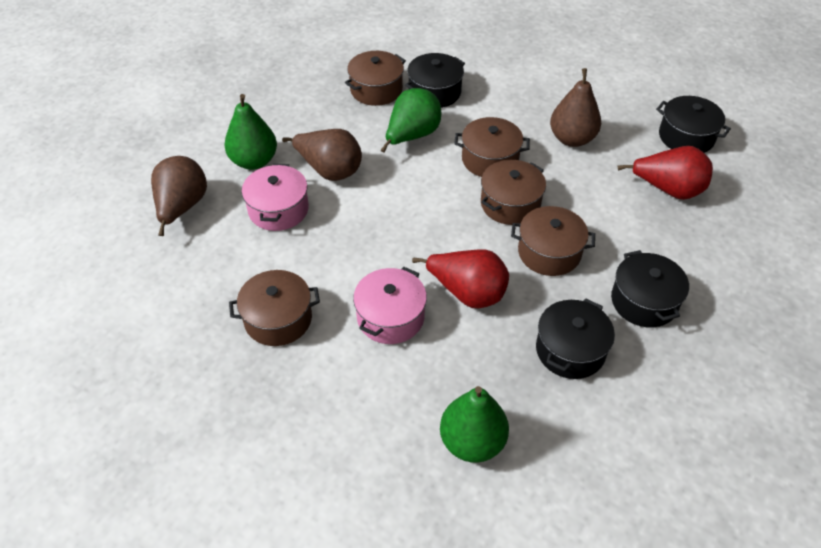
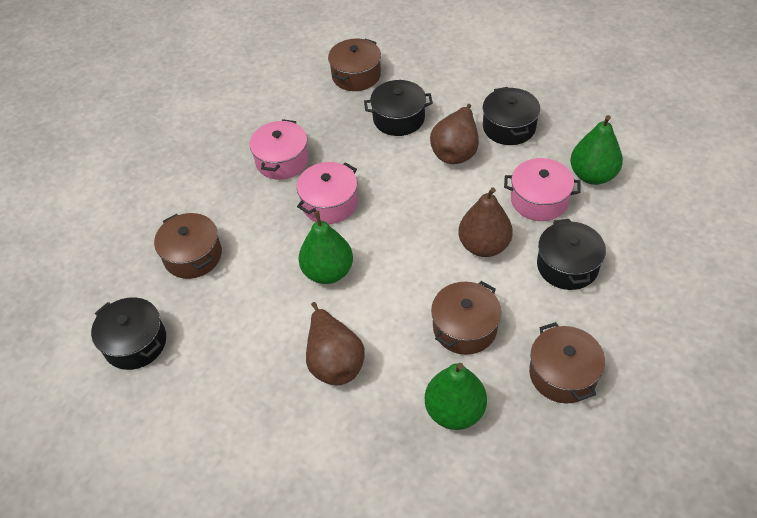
brown pot: 5 -> 4
pink pot: 2 -> 3
red pear: 2 -> 0

